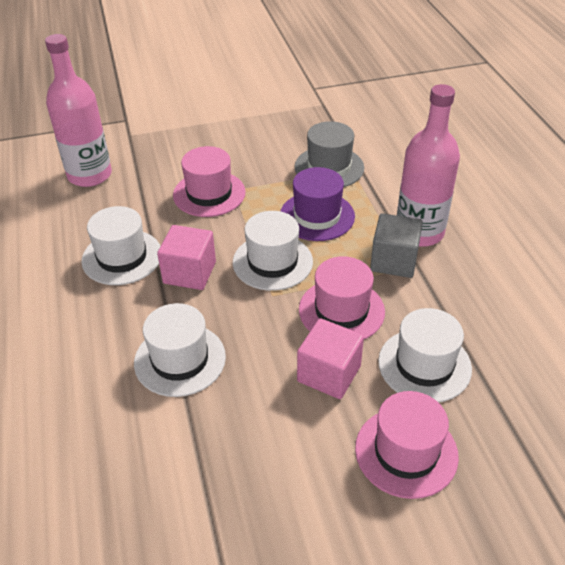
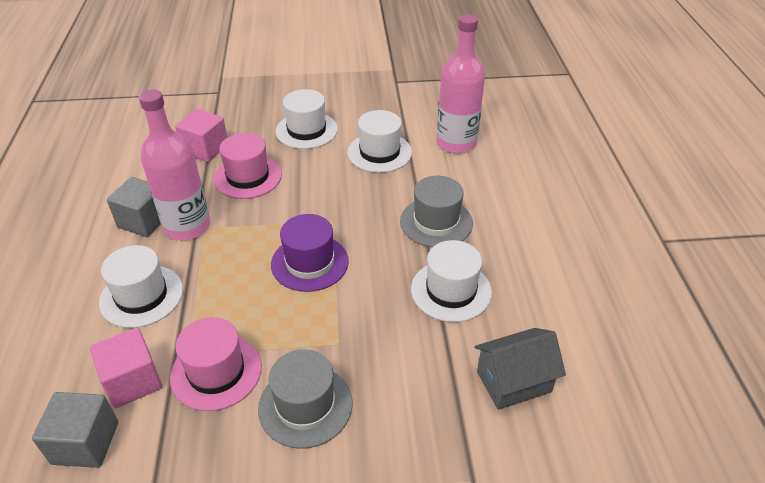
grey cube: 1 -> 2
grey hat: 1 -> 2
grey house: 0 -> 1
pink hat: 3 -> 2

